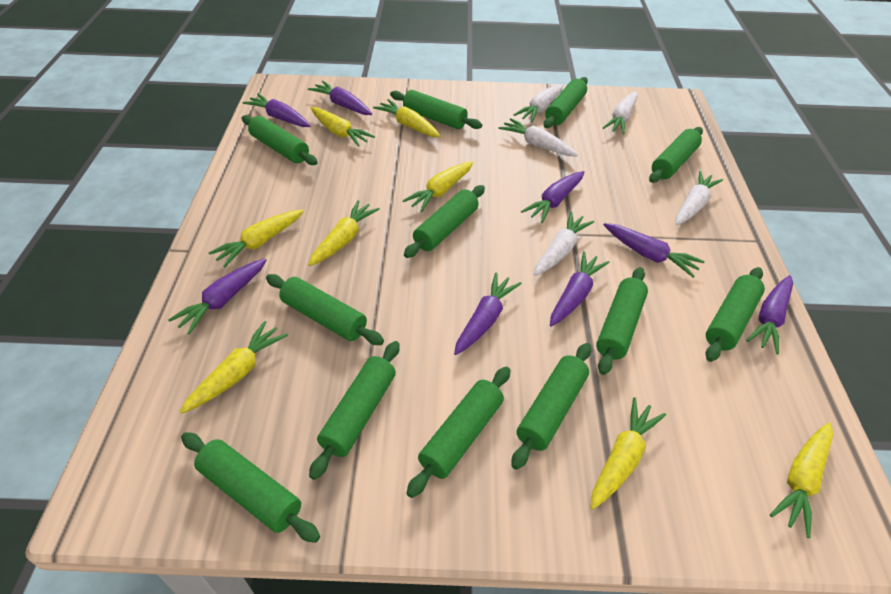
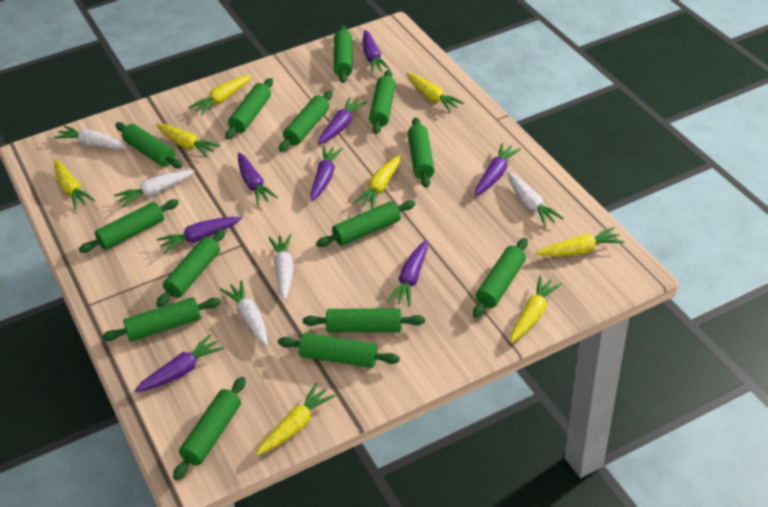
green rolling pin: 12 -> 14

